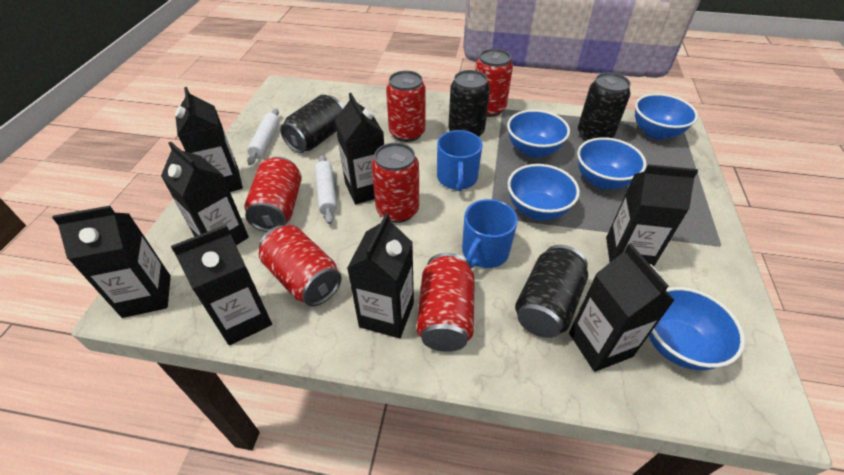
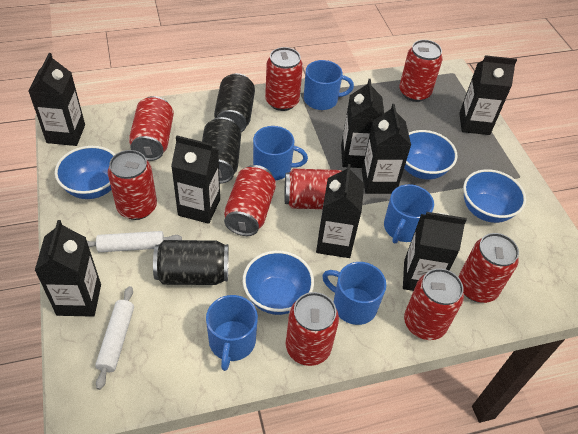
black can: 4 -> 3
blue bowl: 5 -> 4
blue mug: 2 -> 5
red can: 6 -> 9

